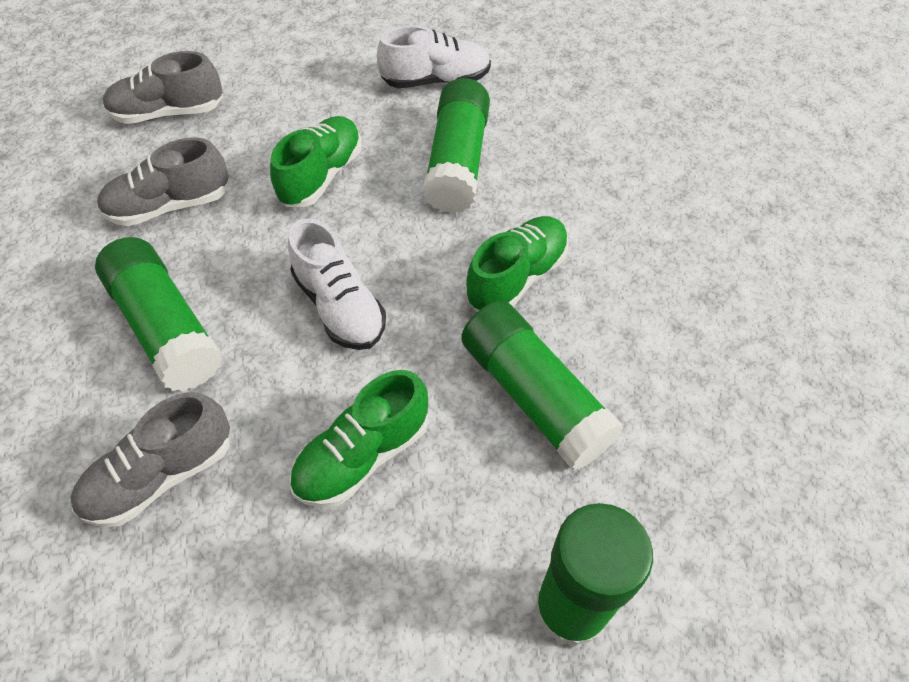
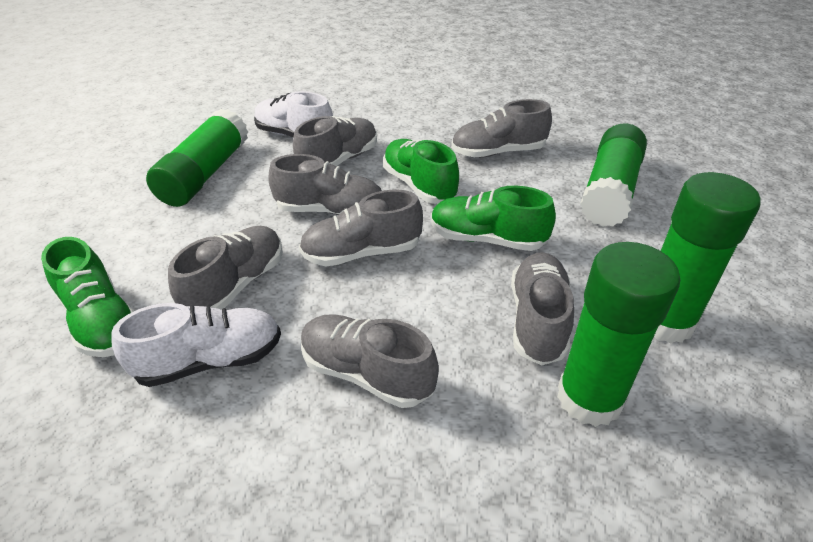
grey shoe: 3 -> 7

